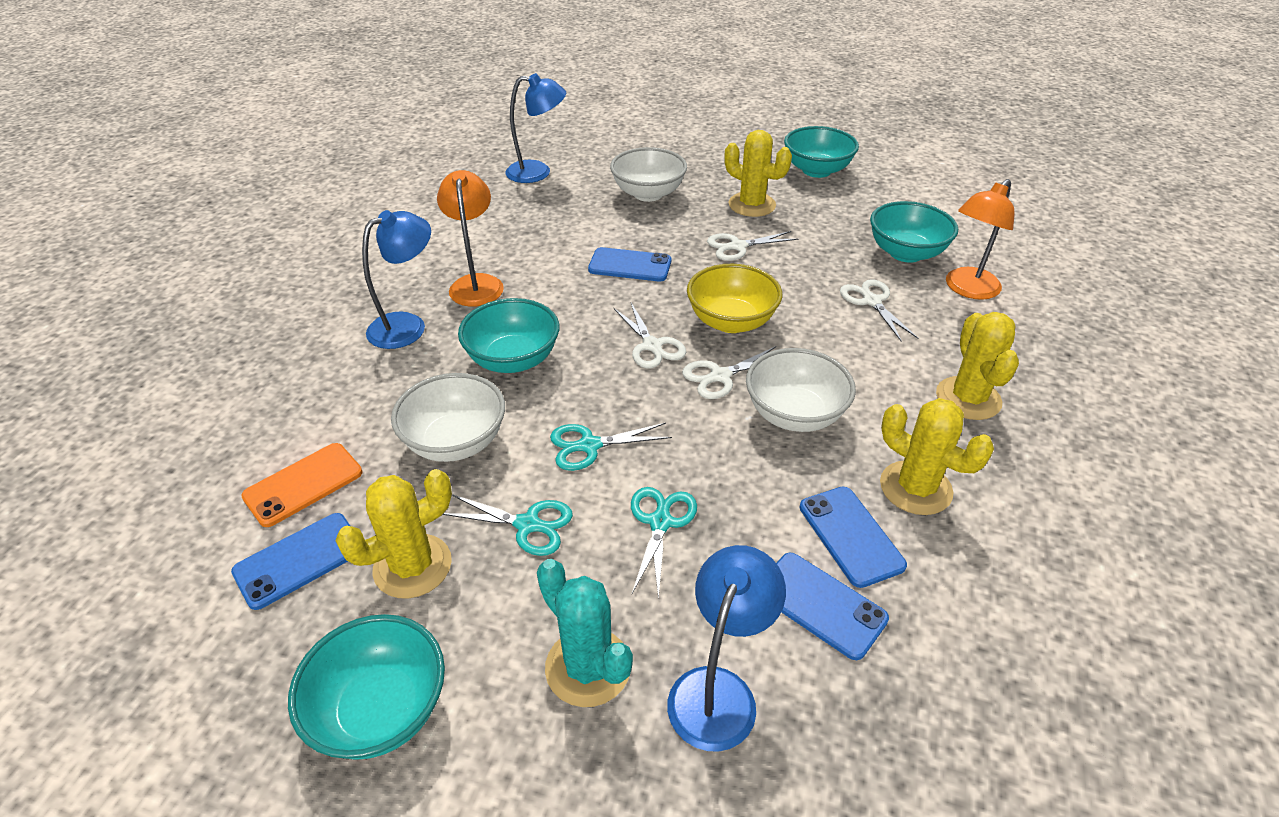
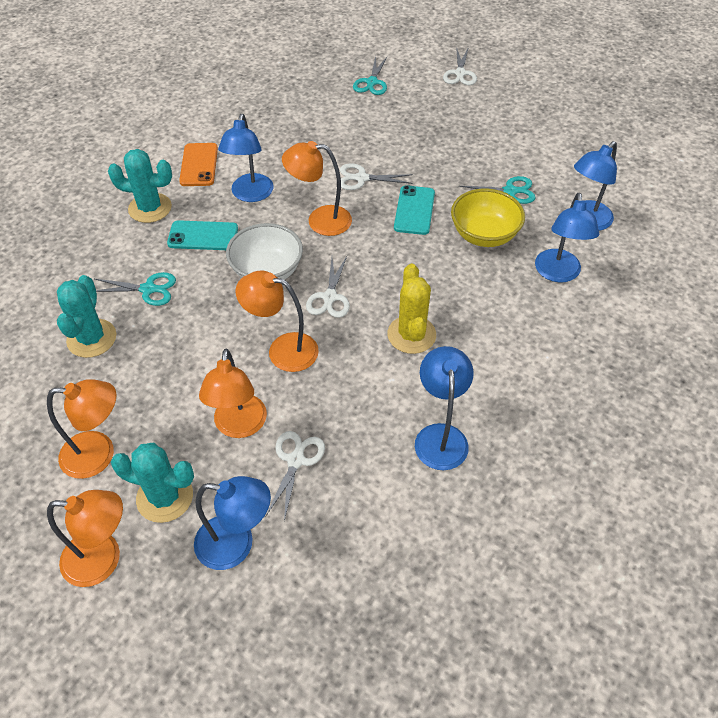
blue lamp: 3 -> 5
blue phone: 4 -> 0
orange lamp: 2 -> 5
turquoise bowl: 4 -> 0
turquoise cactus: 1 -> 3
turquoise phone: 0 -> 2
white bowl: 3 -> 1
yellow cactus: 4 -> 1

